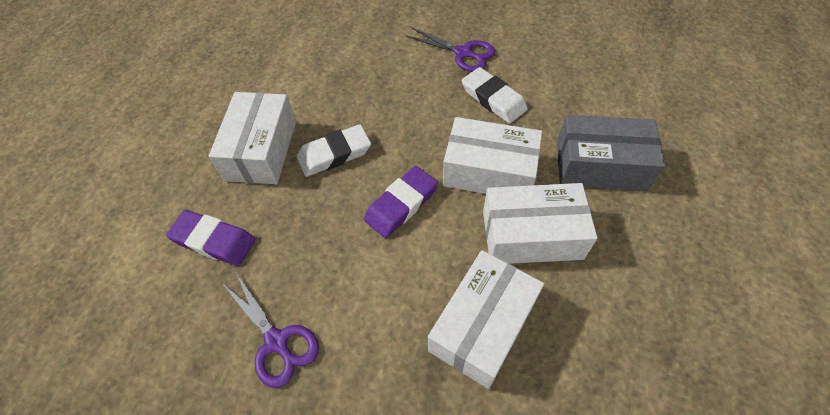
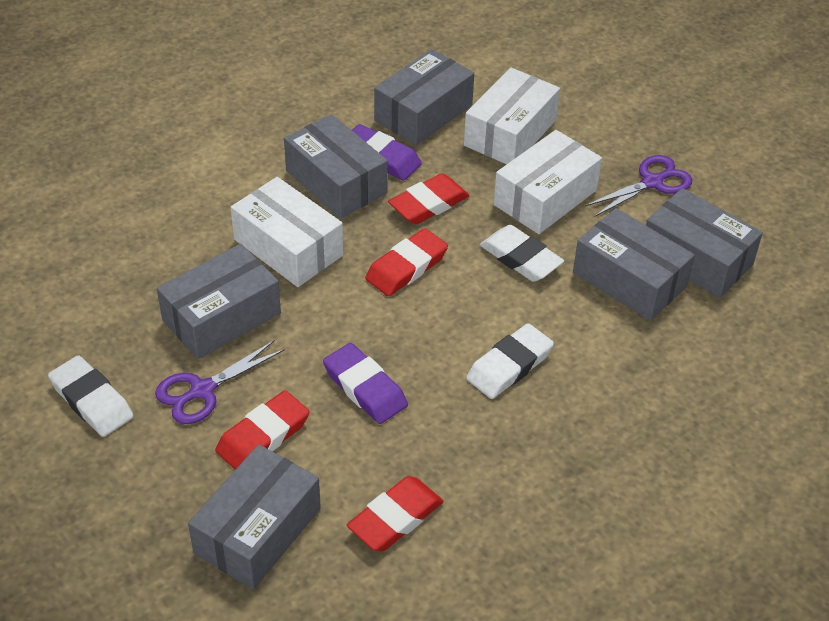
grey box: 1 -> 6
red eraser: 0 -> 4
white box: 4 -> 3
white eraser: 2 -> 3

